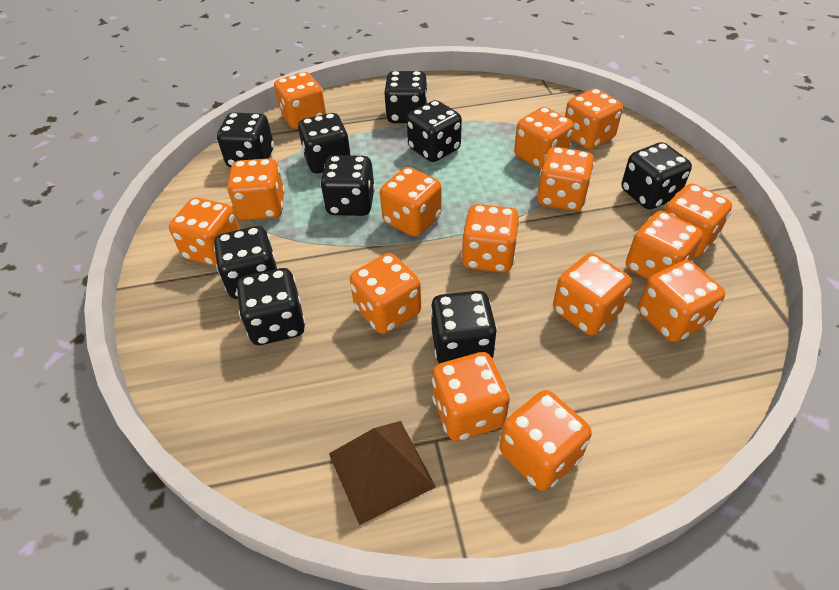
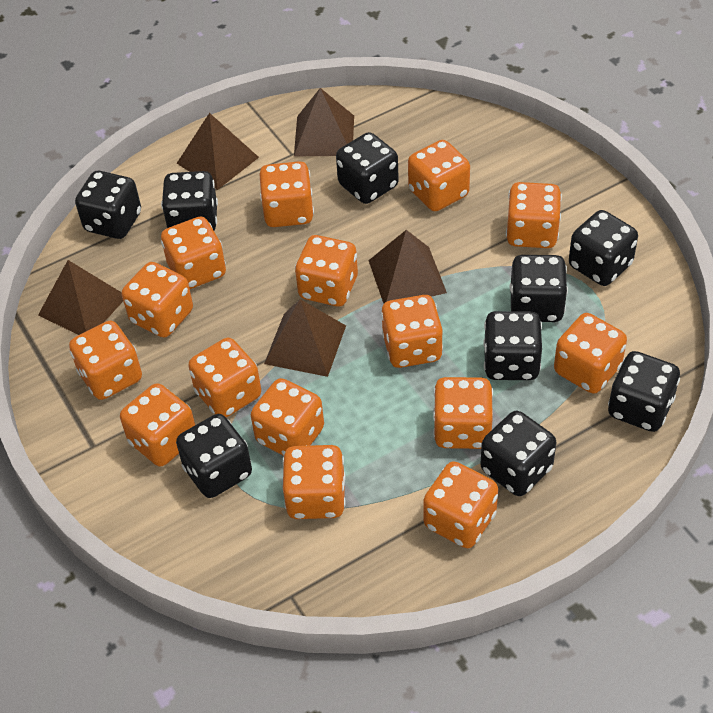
brown pyramid: 1 -> 5

